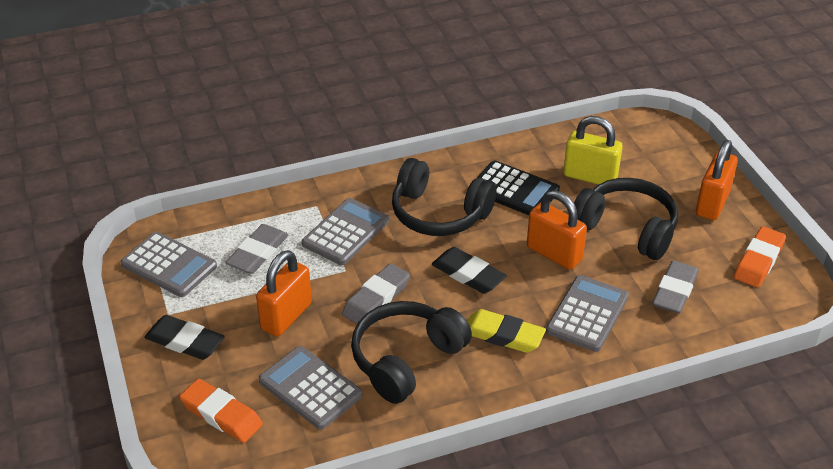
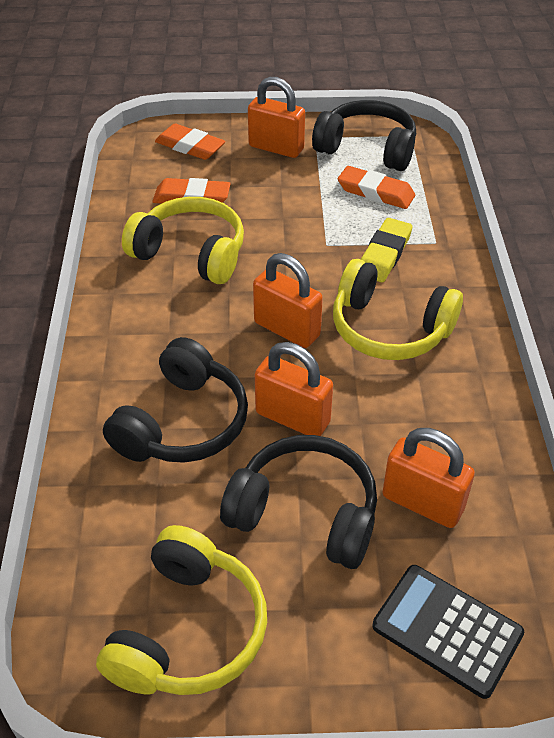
black eraser: 2 -> 0
grey calculator: 4 -> 0
grey eraser: 3 -> 0
orange eraser: 2 -> 3
orange padlock: 3 -> 4
yellow headphones: 0 -> 3
yellow padlock: 1 -> 0

